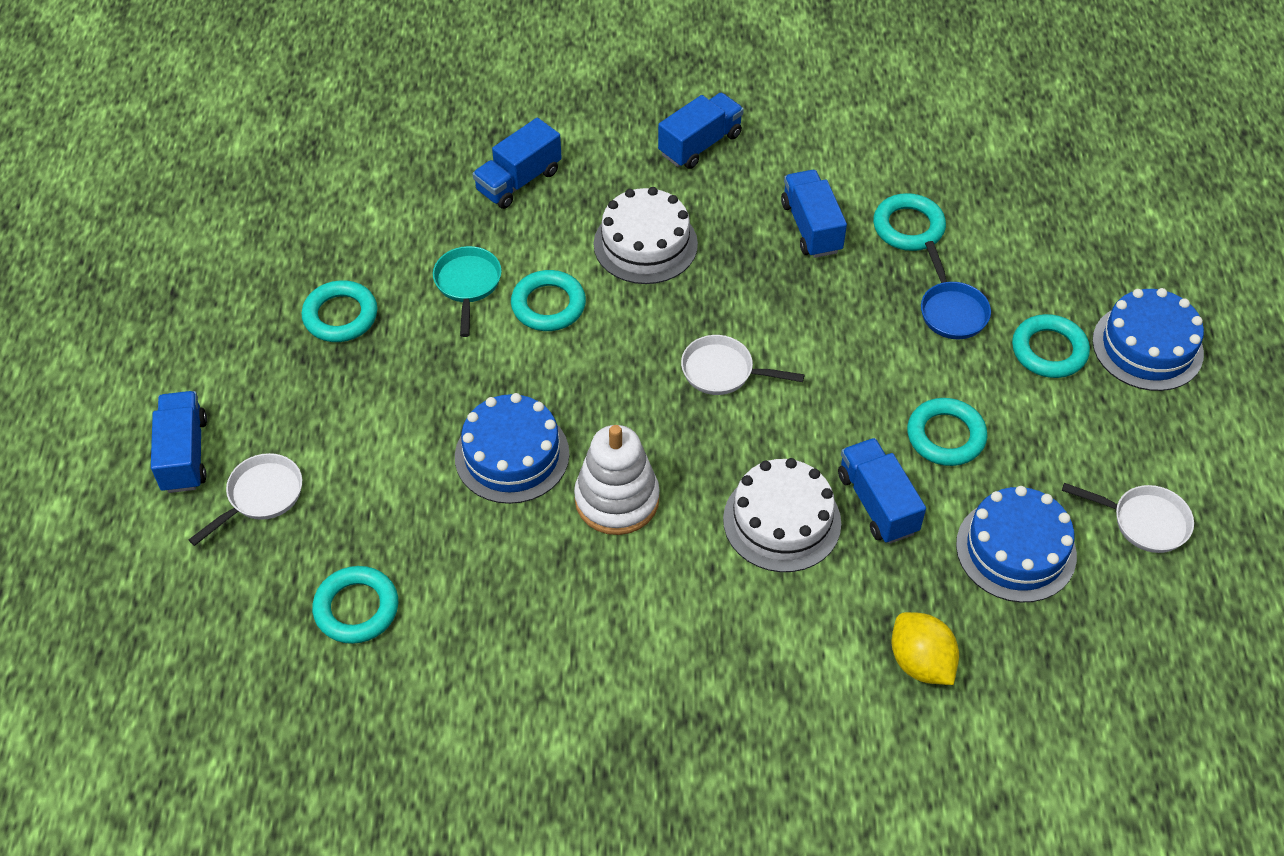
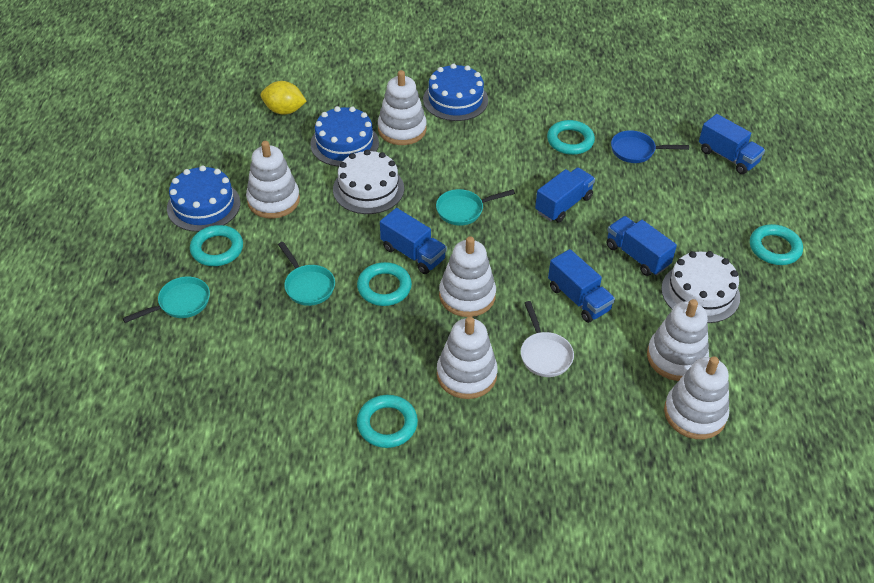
turquoise pan: 1 -> 3
turquoise ring: 6 -> 5
white pan: 3 -> 1
white stacking toy: 1 -> 6

